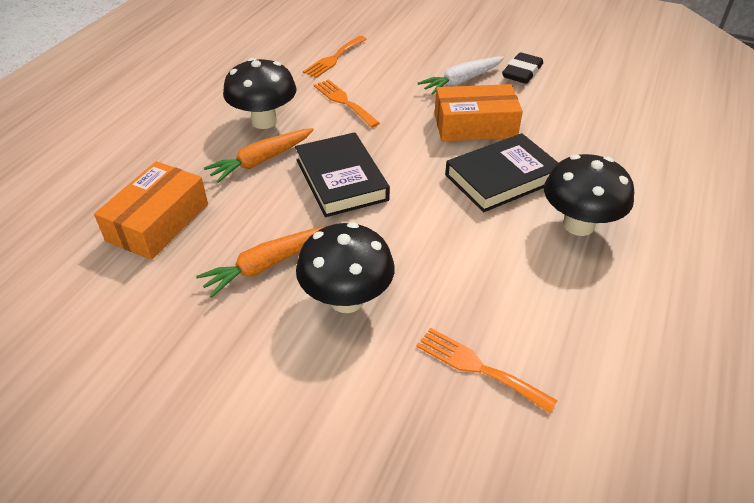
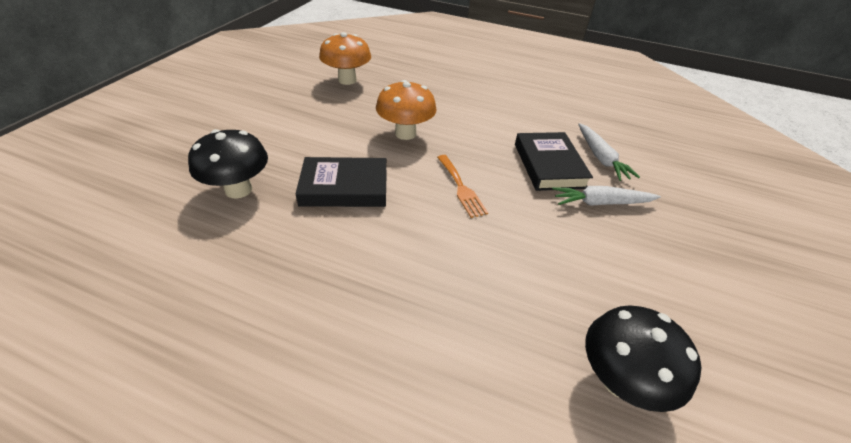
black eraser: 1 -> 0
black mushroom: 3 -> 2
orange box: 2 -> 0
orange carrot: 2 -> 0
orange fork: 3 -> 1
orange mushroom: 0 -> 2
white carrot: 1 -> 2

